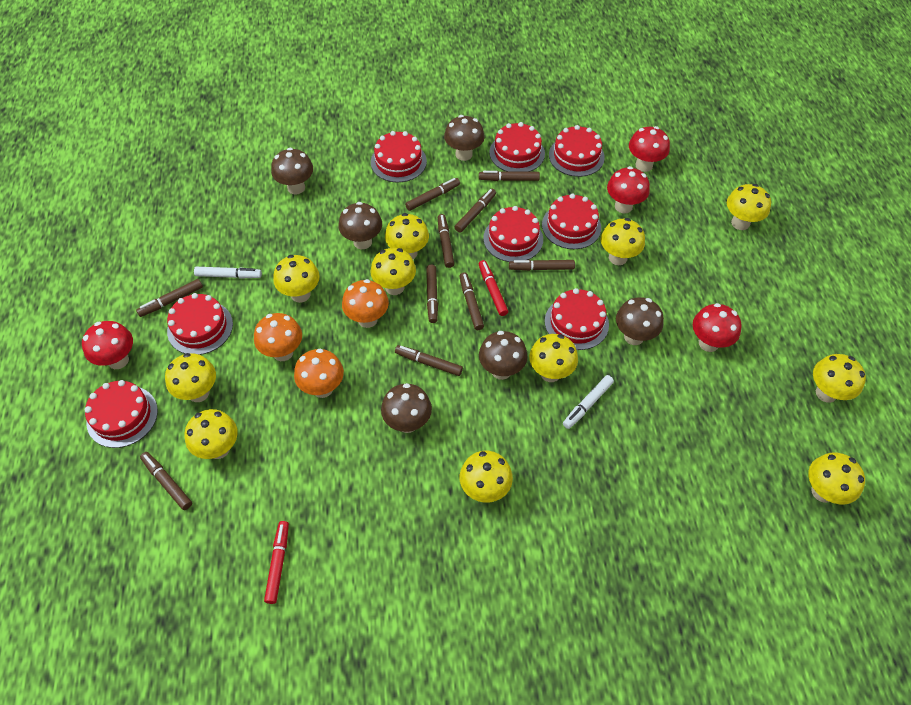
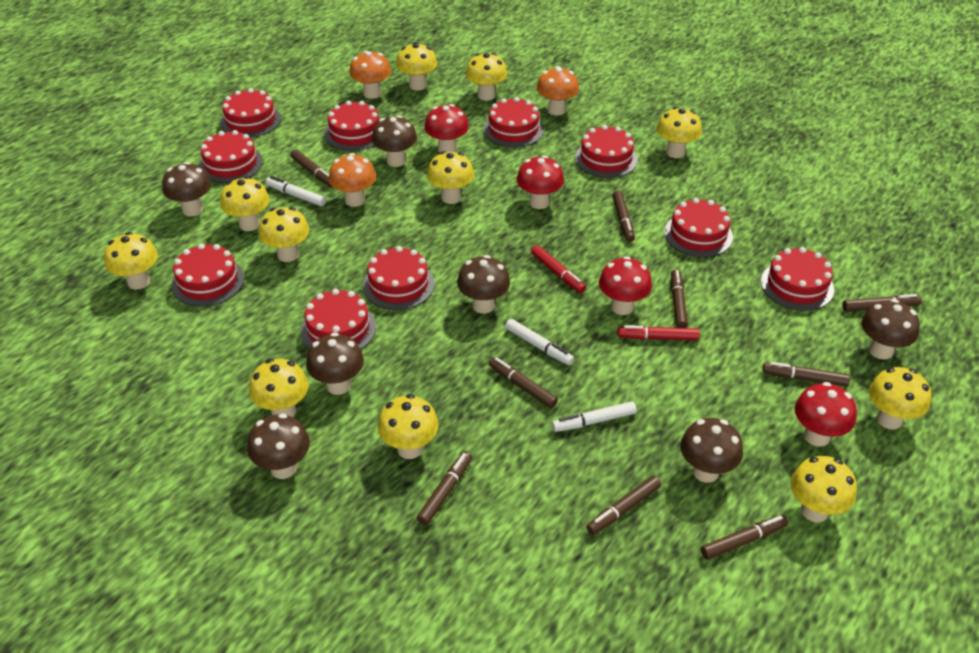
brown marker: 10 -> 9
brown mushroom: 6 -> 7
red cake: 8 -> 10
white marker: 2 -> 3

